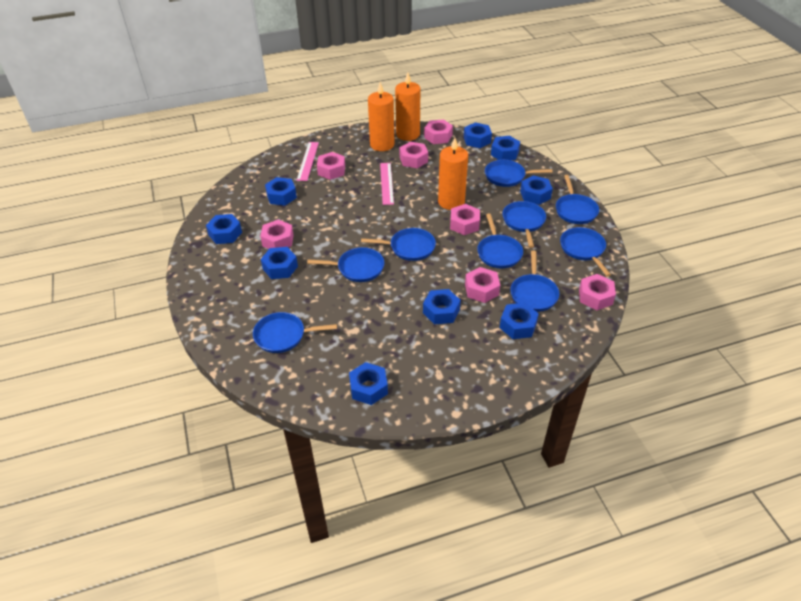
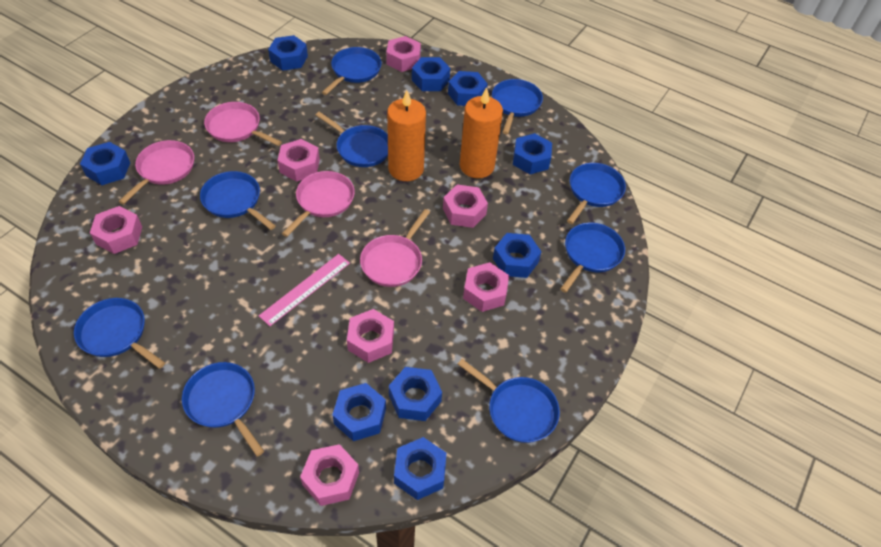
orange candle: 3 -> 2
pink pan: 0 -> 4
pink ruler: 2 -> 1

